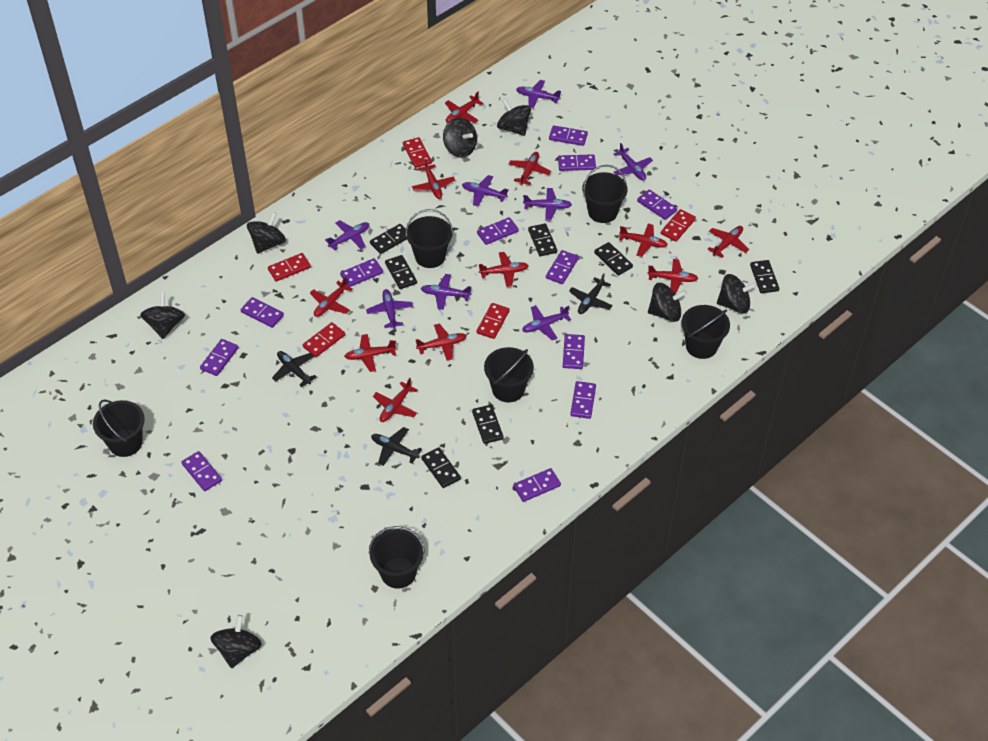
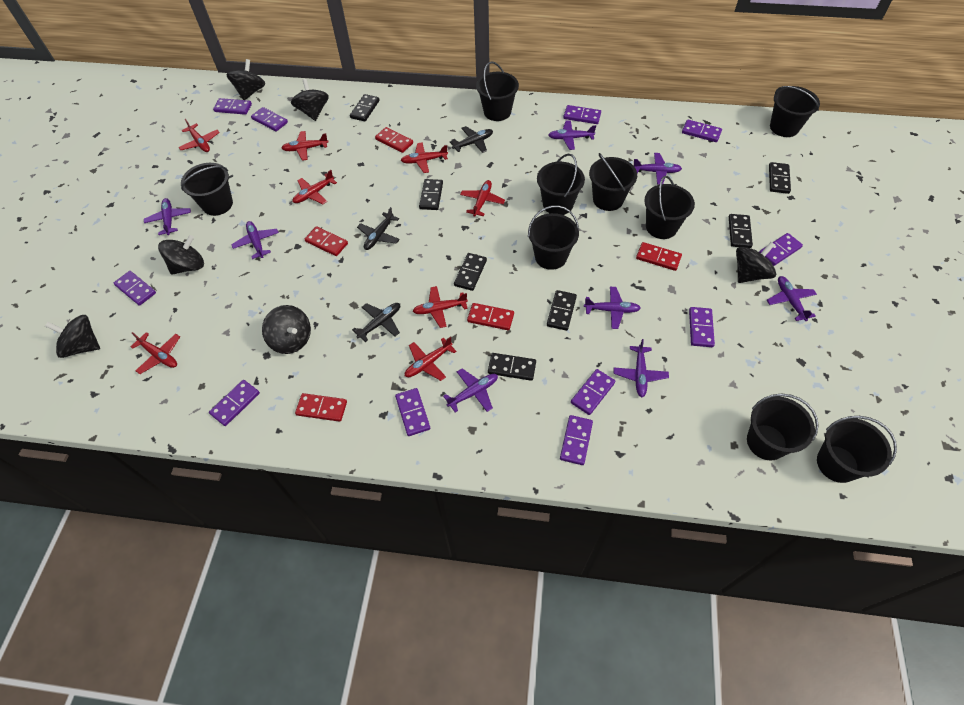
black bucket: 6 -> 9
black spinning top: 7 -> 6
purple domino: 12 -> 11
red plane: 11 -> 8

